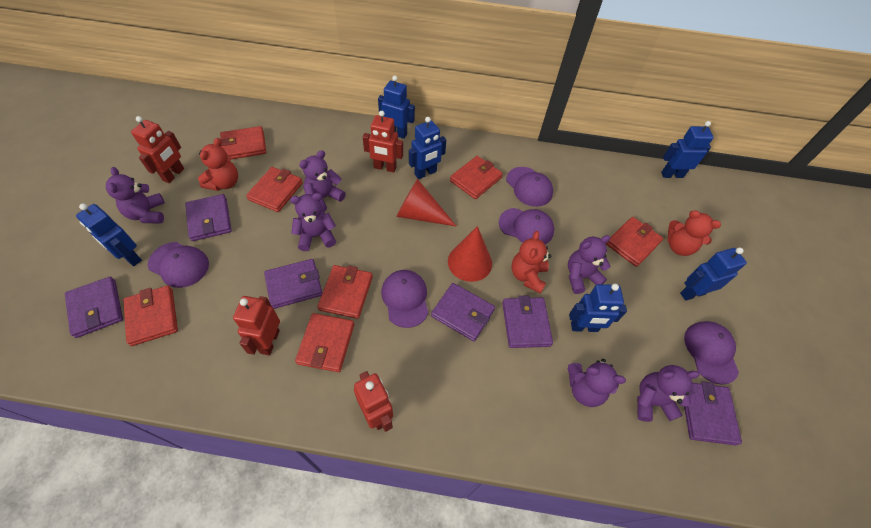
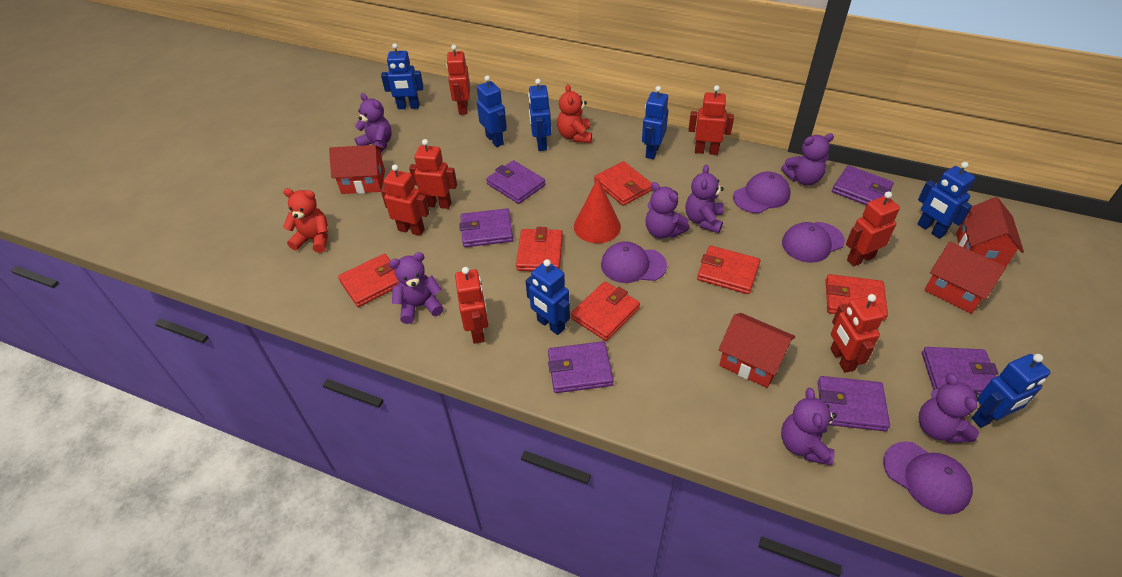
blue robot: 6 -> 7
purple cap: 5 -> 4
purple teddy bear: 6 -> 7
red cone: 2 -> 1
red house: 0 -> 4
red robot: 4 -> 7
red teddy bear: 3 -> 2
red wallet: 7 -> 6

